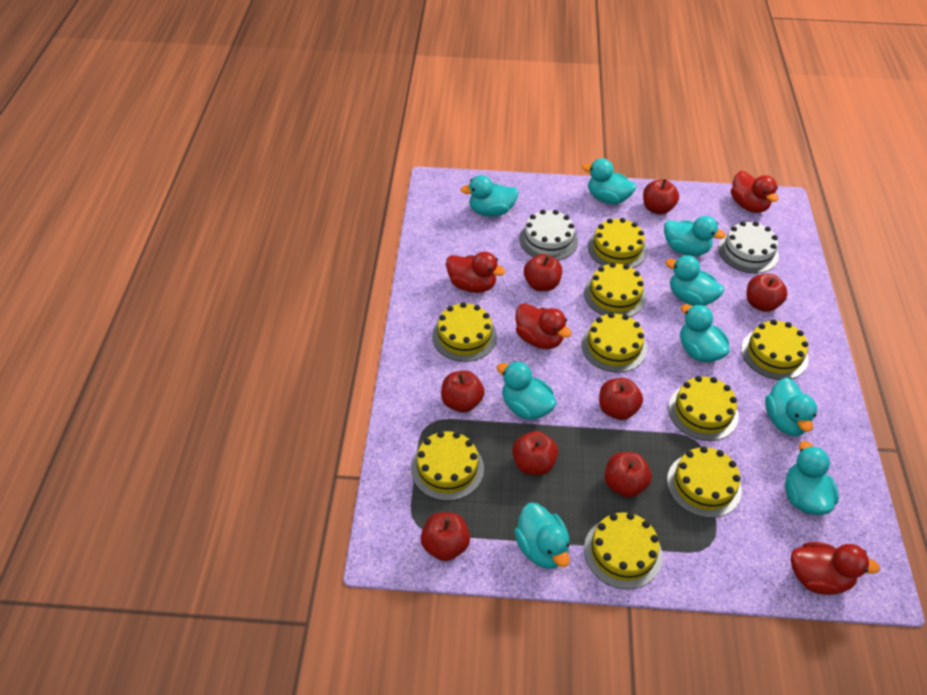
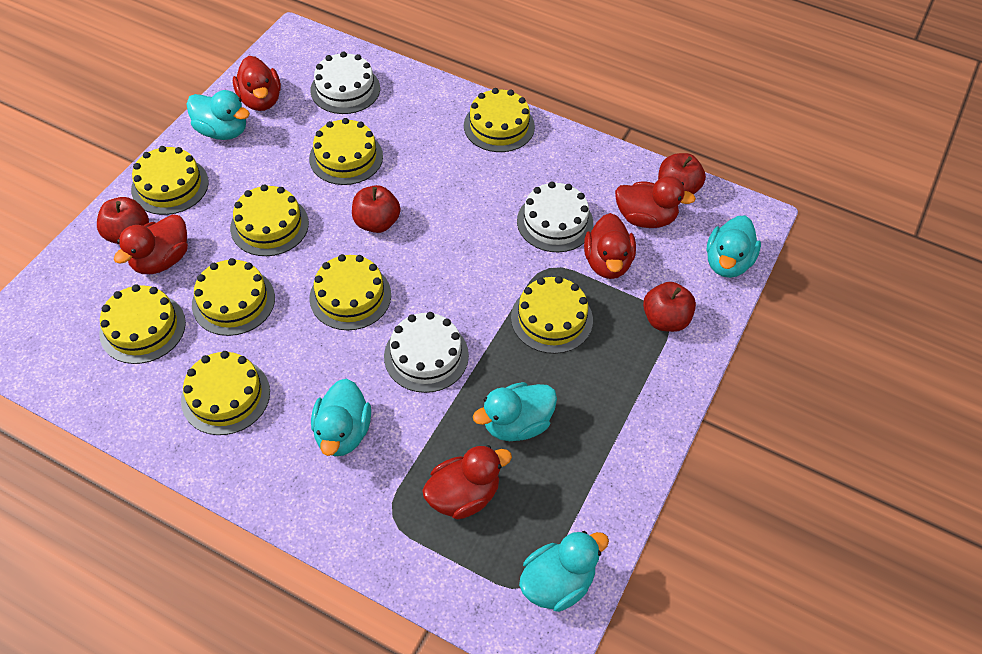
red apple: 8 -> 4
red duck: 4 -> 5
turquoise duck: 9 -> 5
white cake: 2 -> 3

